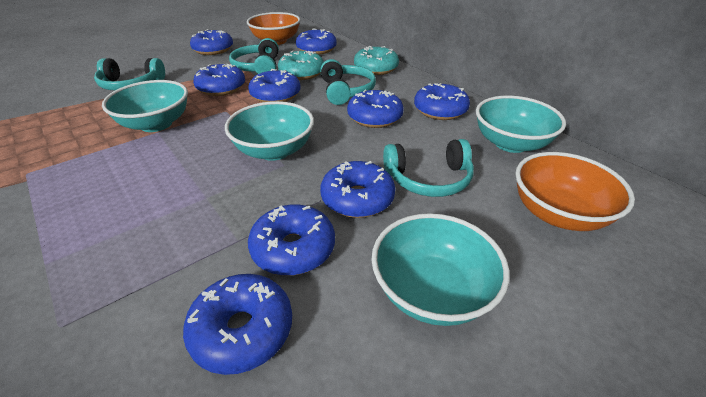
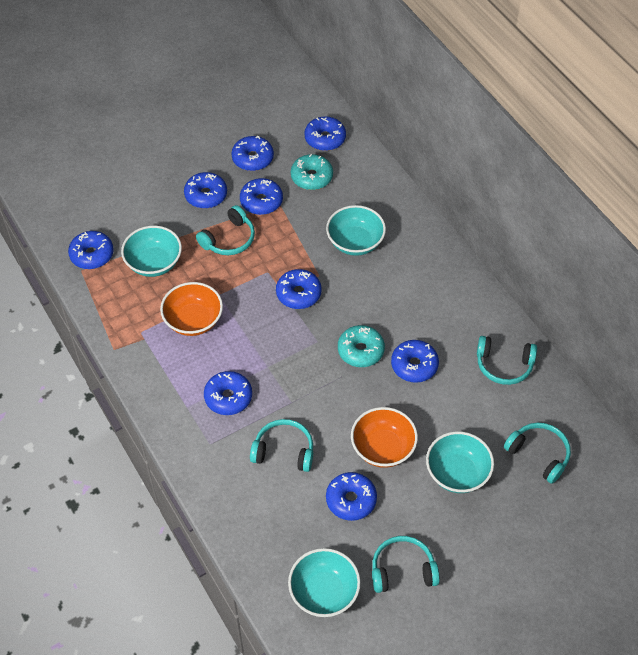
turquoise headphones: 4 -> 5

